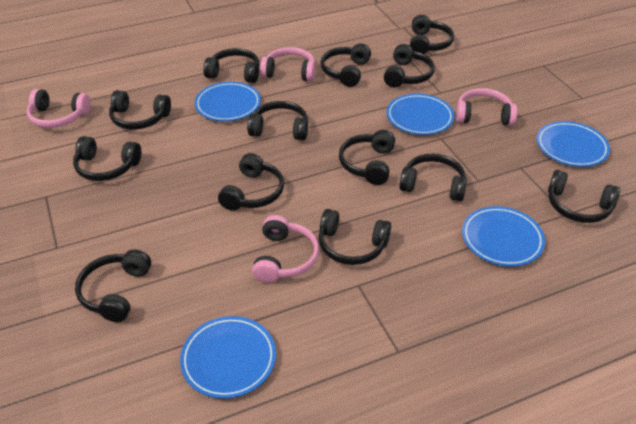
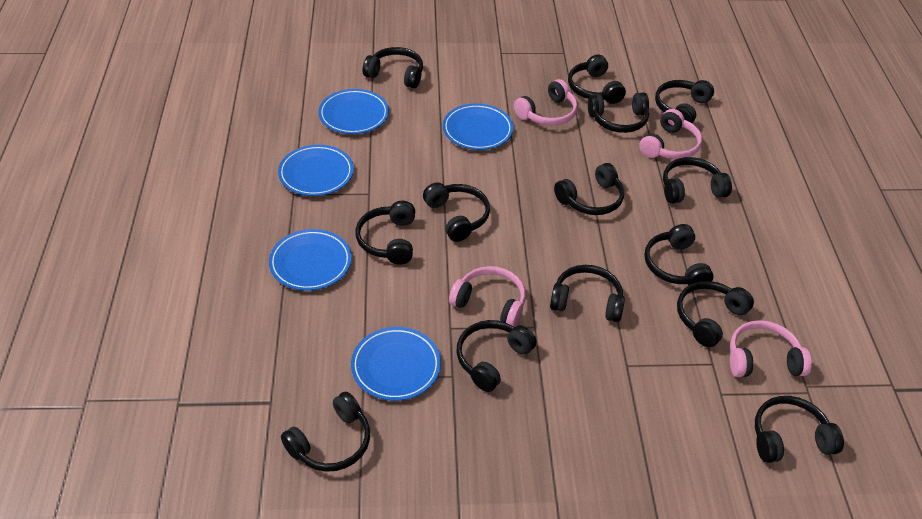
black headphones: 13 -> 14

